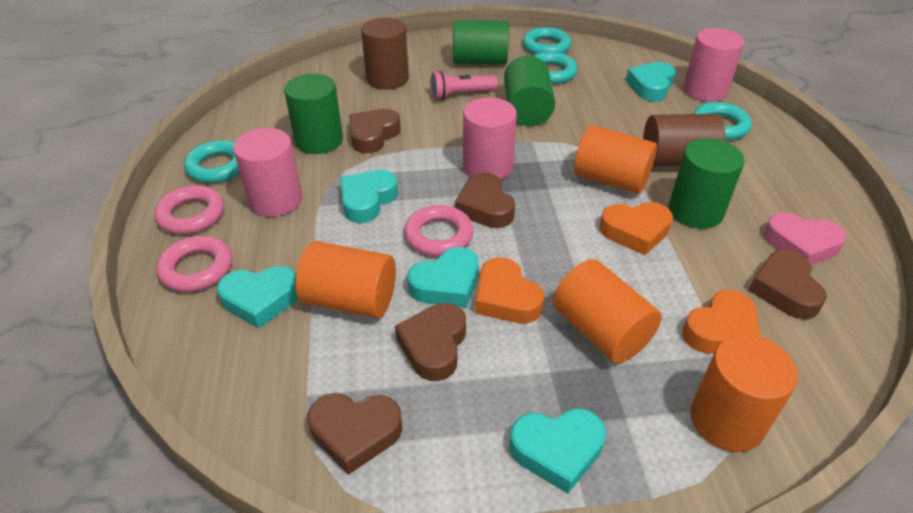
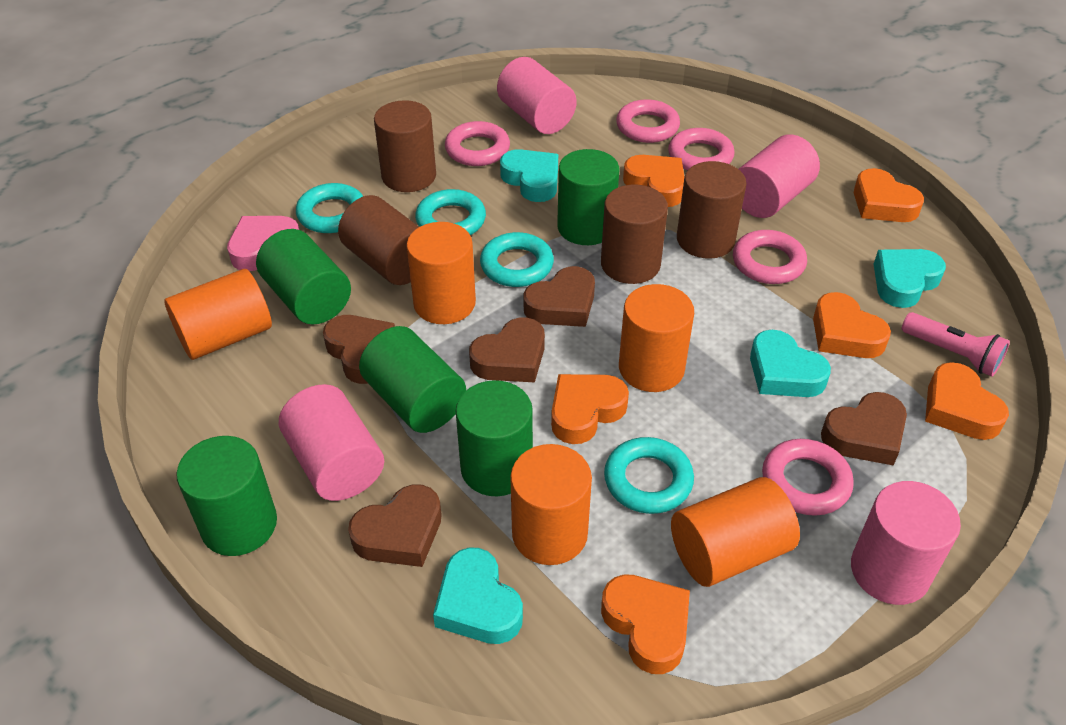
brown cylinder: 2 -> 4
green cylinder: 4 -> 5
orange cylinder: 4 -> 5
orange heart: 3 -> 6
pink cylinder: 3 -> 4
pink ring: 3 -> 5
turquoise heart: 5 -> 4

